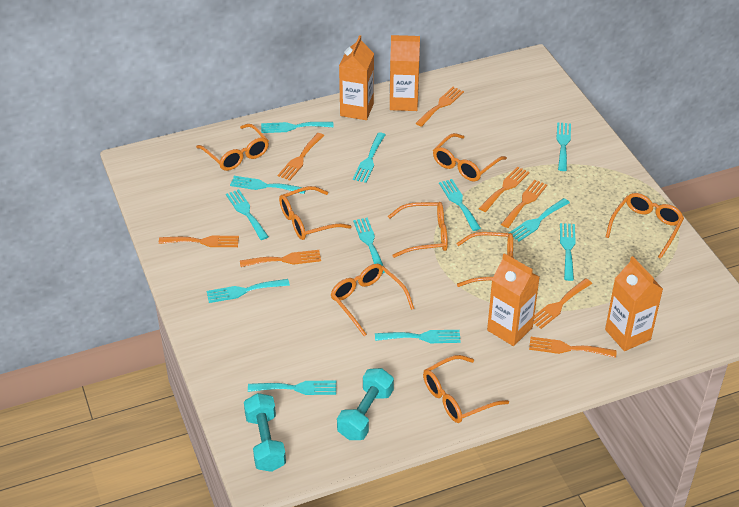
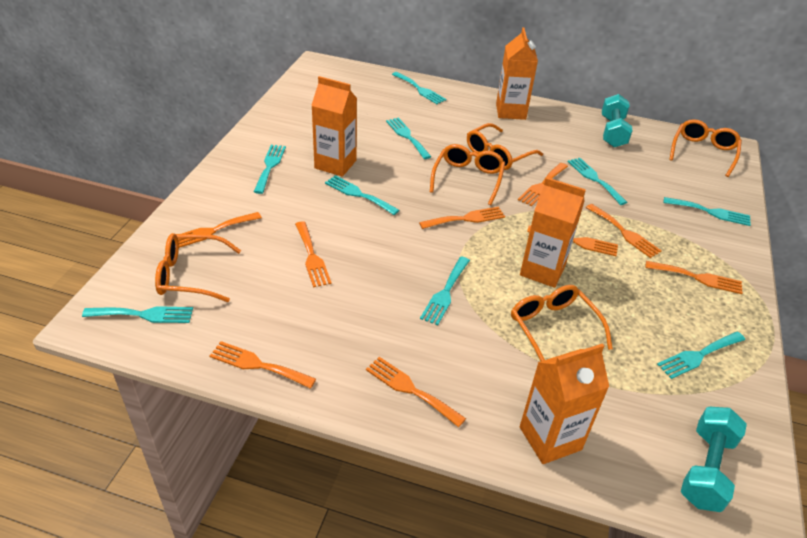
orange fork: 8 -> 9
orange glasses: 8 -> 5
turquoise fork: 12 -> 9

